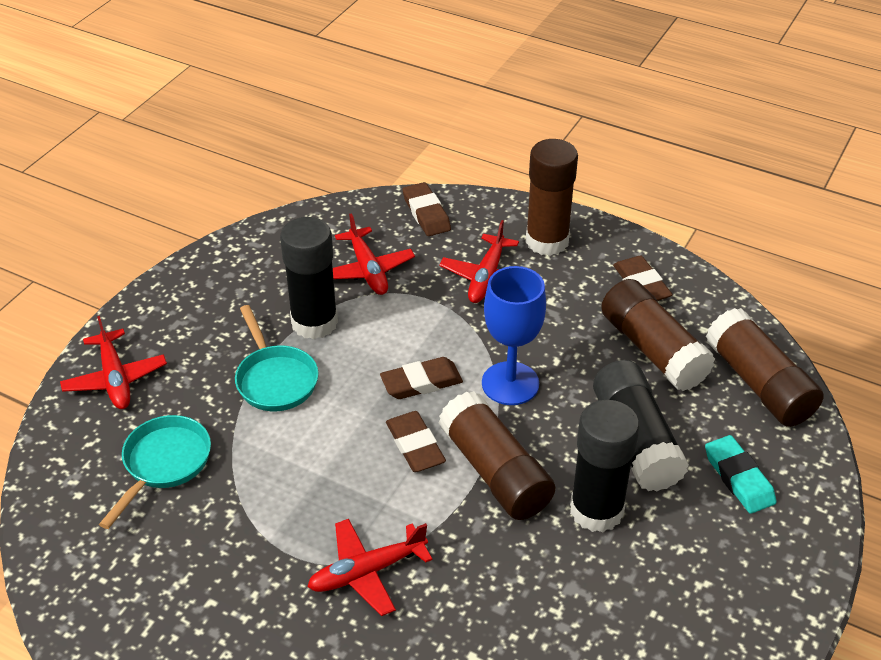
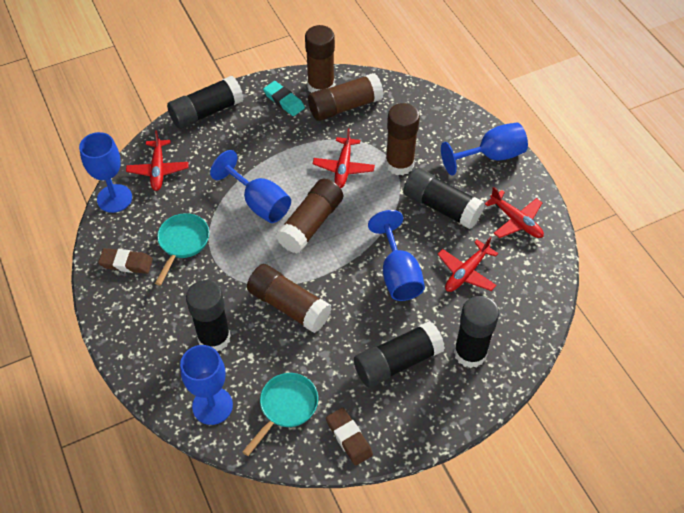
black glue stick: 3 -> 5
blue goblet: 1 -> 5
brown eraser: 4 -> 2
brown glue stick: 4 -> 5

